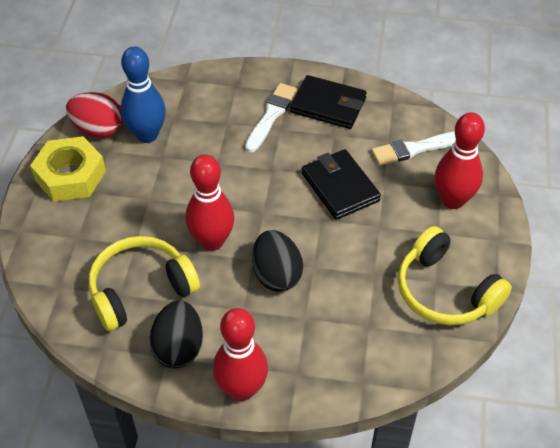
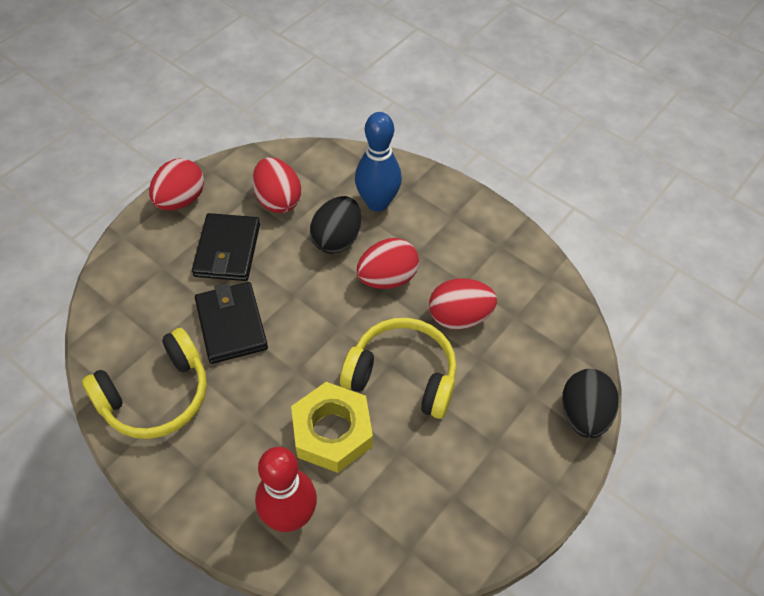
red bowling pin: 3 -> 1
red egg: 1 -> 4
white brush: 2 -> 0

